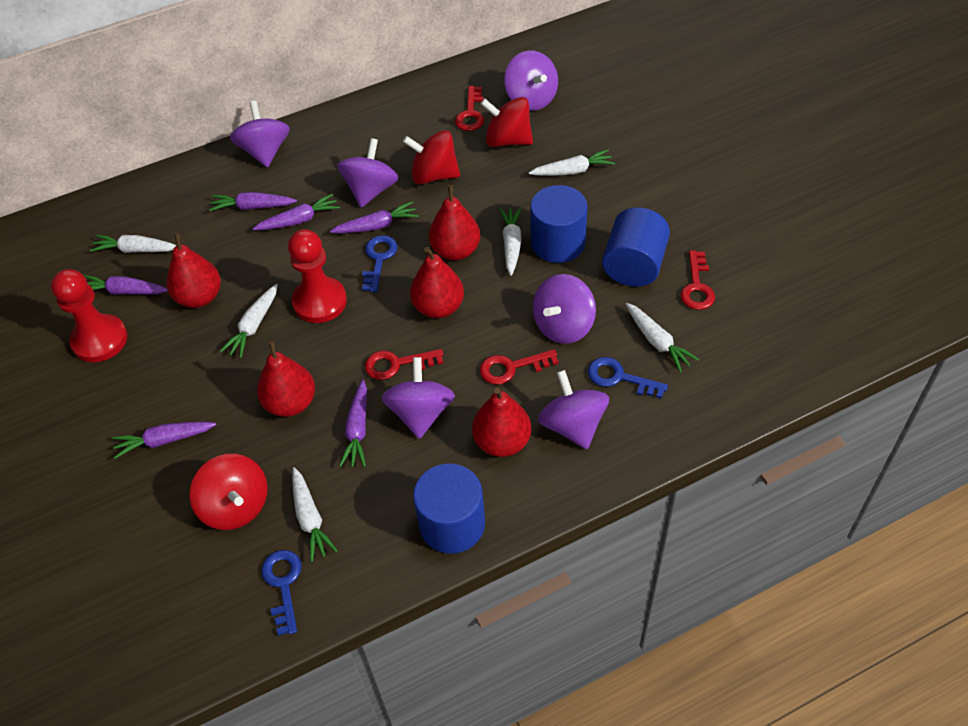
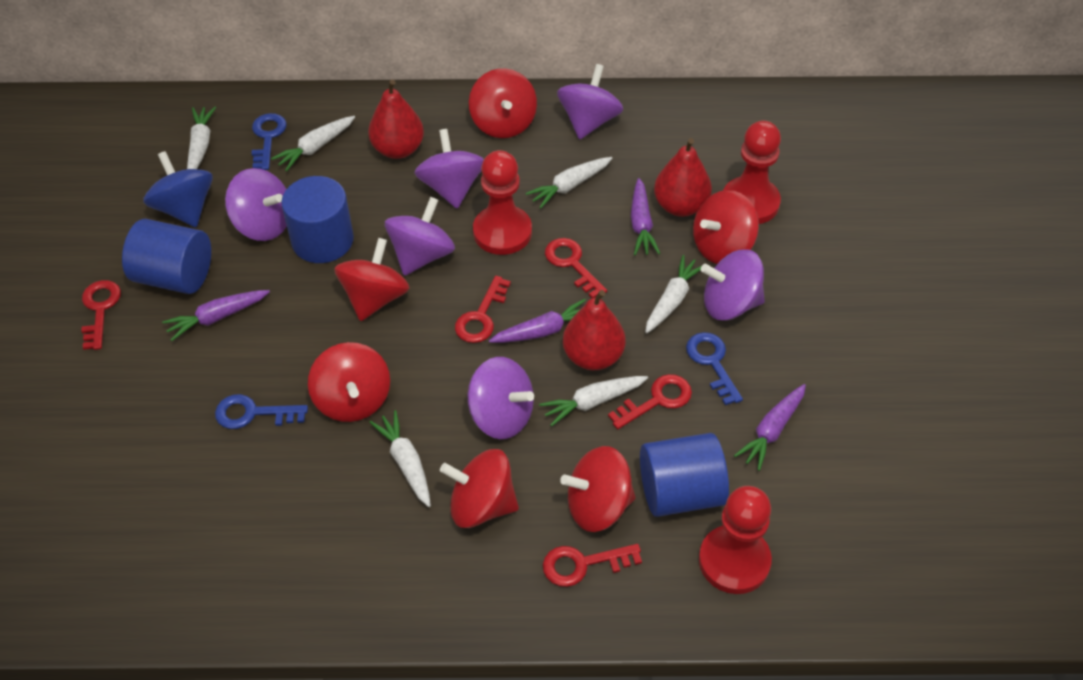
blue spinning top: 0 -> 1
purple carrot: 6 -> 4
red key: 4 -> 5
red pawn: 2 -> 3
red pear: 5 -> 3
red spinning top: 3 -> 6

